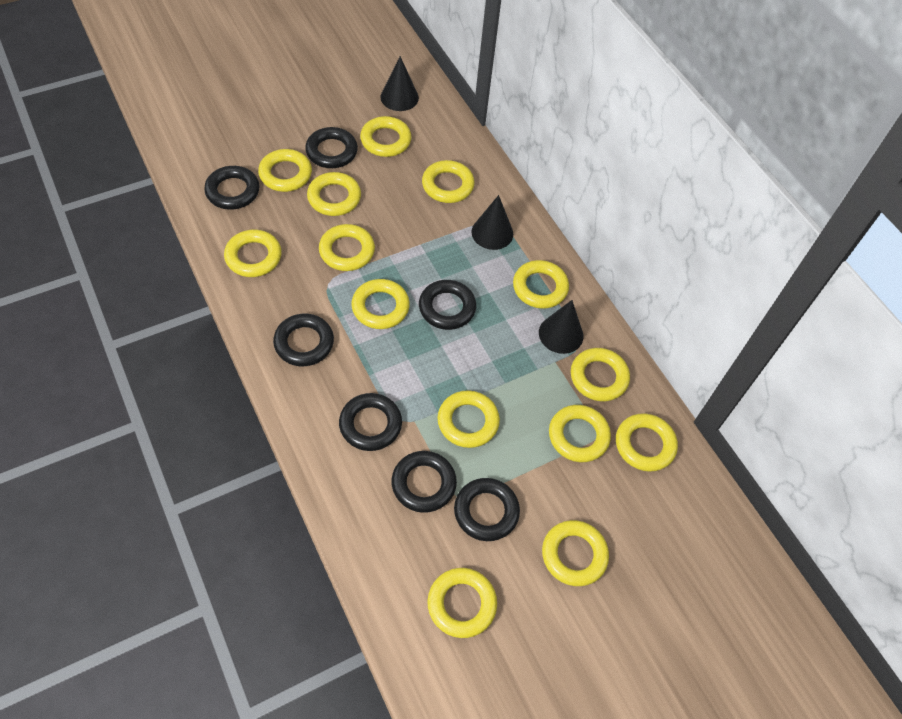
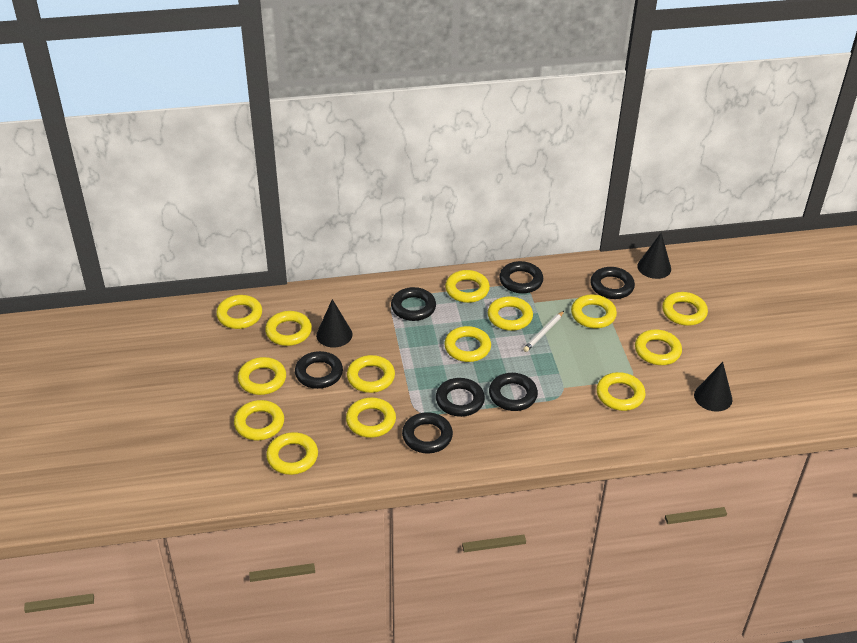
white pencil: 0 -> 1

